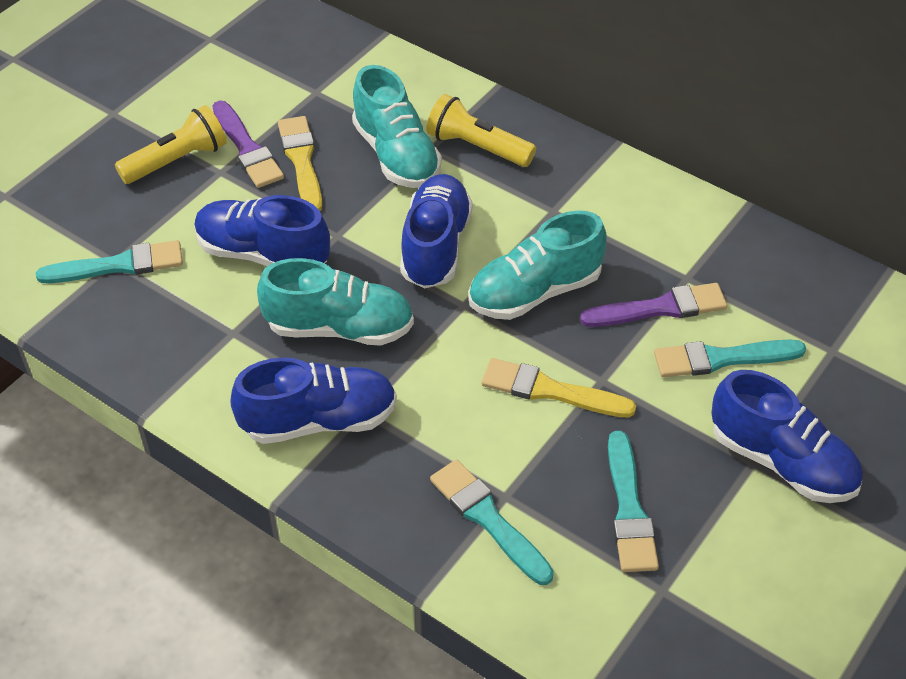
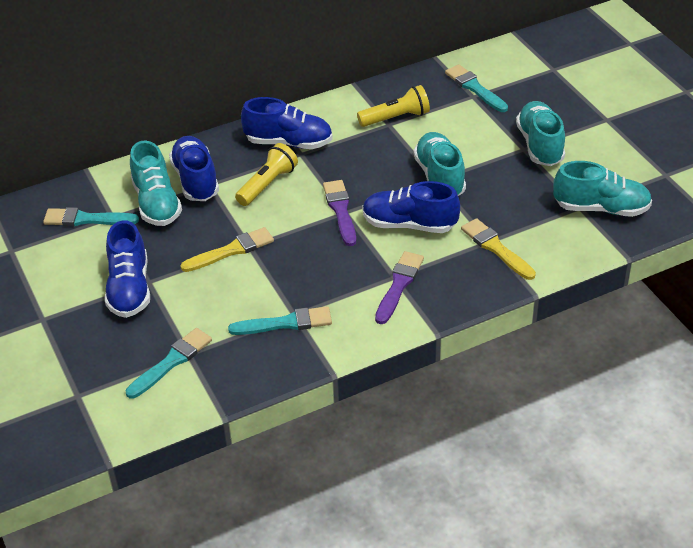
turquoise shoe: 3 -> 4

